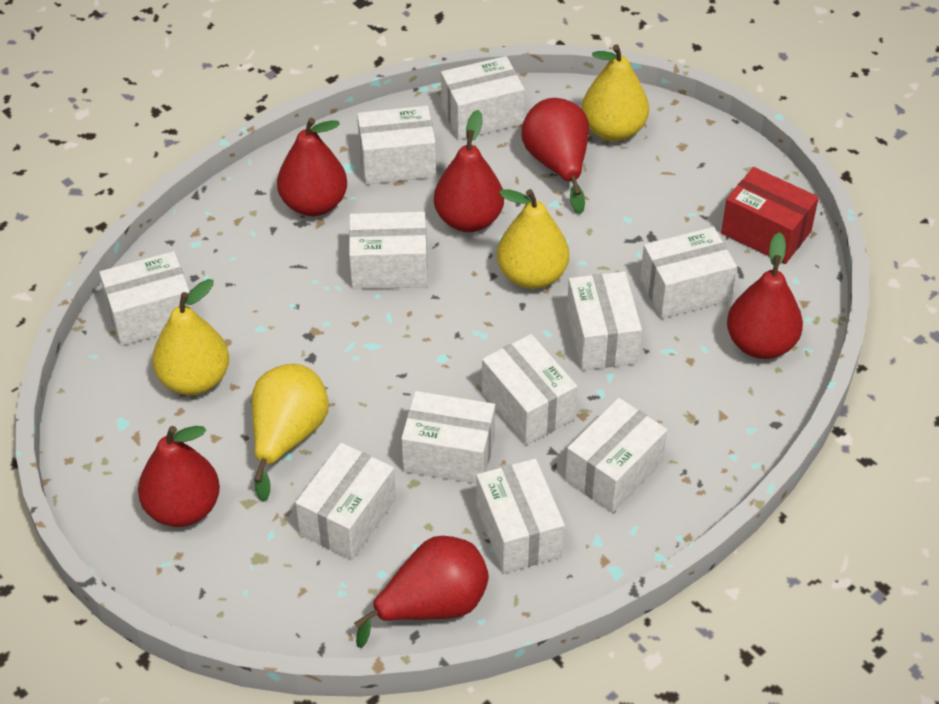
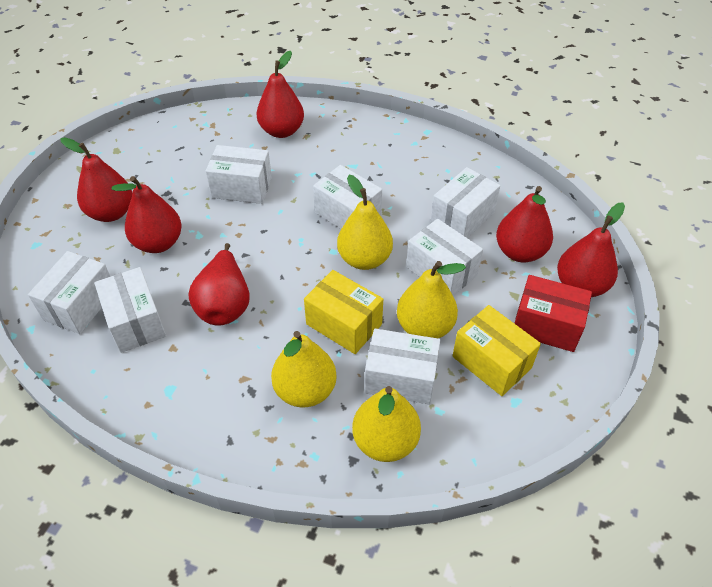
white box: 11 -> 7
yellow box: 0 -> 2

